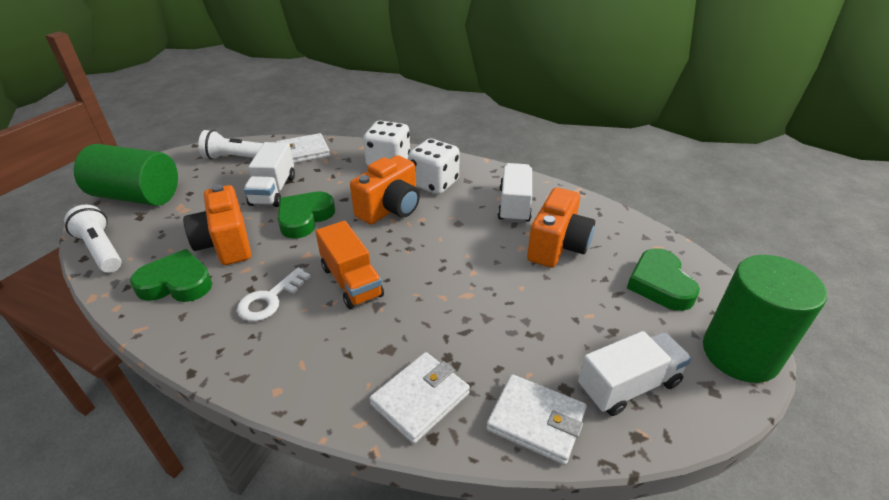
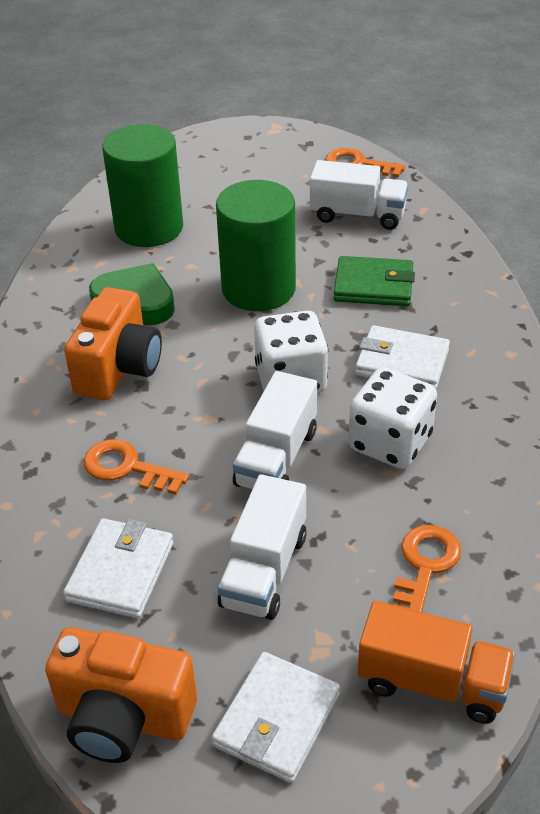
green heart: 3 -> 1
green wallet: 0 -> 1
orange camera: 3 -> 2
orange key: 0 -> 3
white flashlight: 2 -> 0
white key: 1 -> 0

